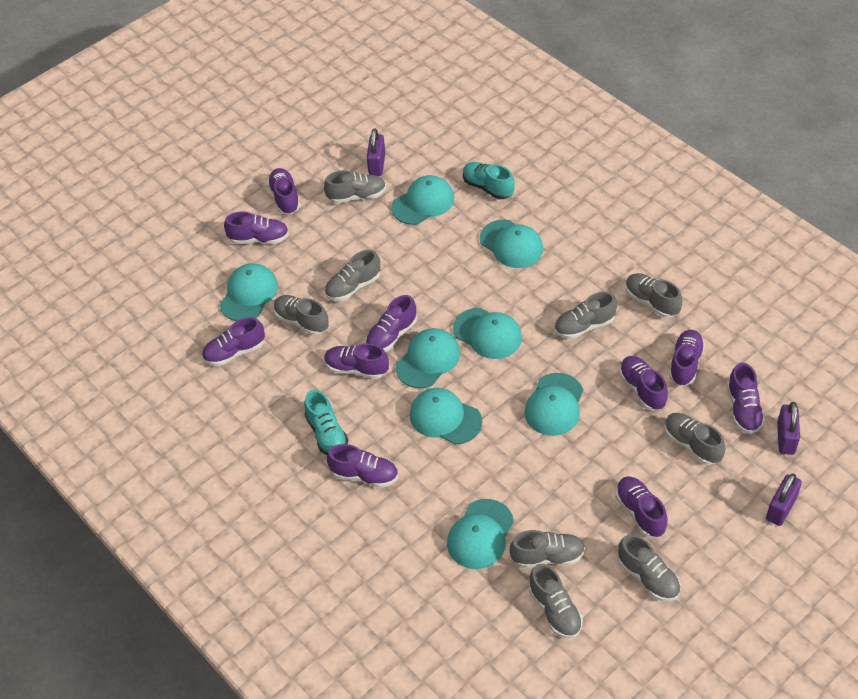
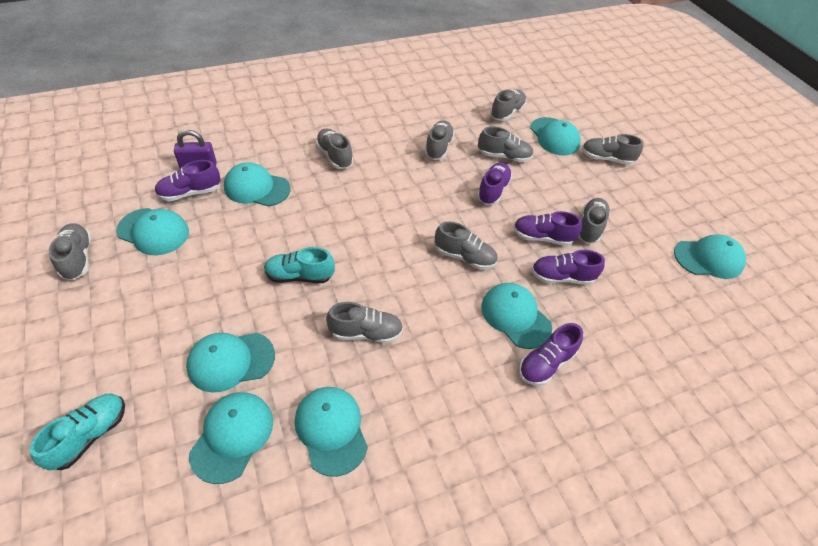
purple padlock: 3 -> 1
purple shoe: 10 -> 5

